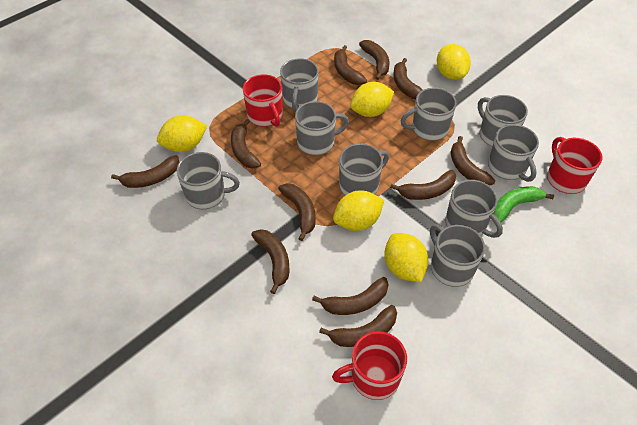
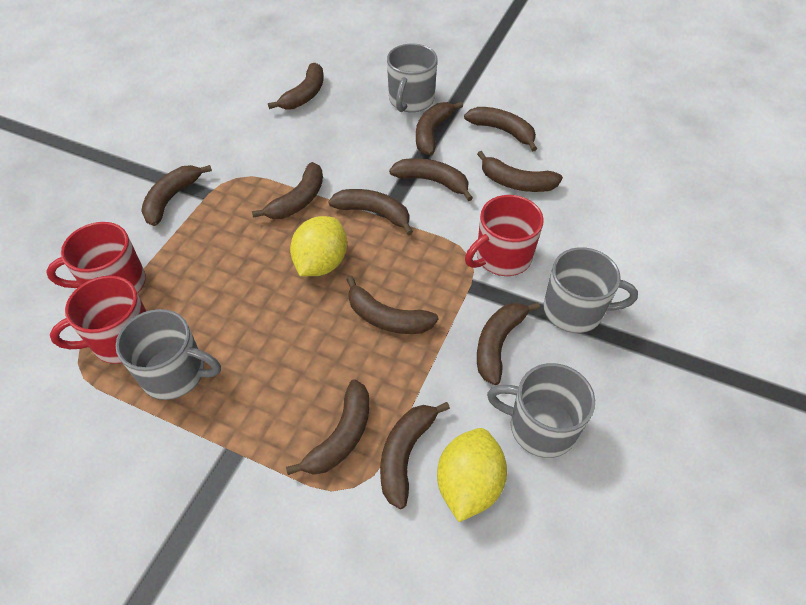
brown banana: 11 -> 12
green banana: 1 -> 0
grey mug: 9 -> 4
yellow lemon: 5 -> 2

